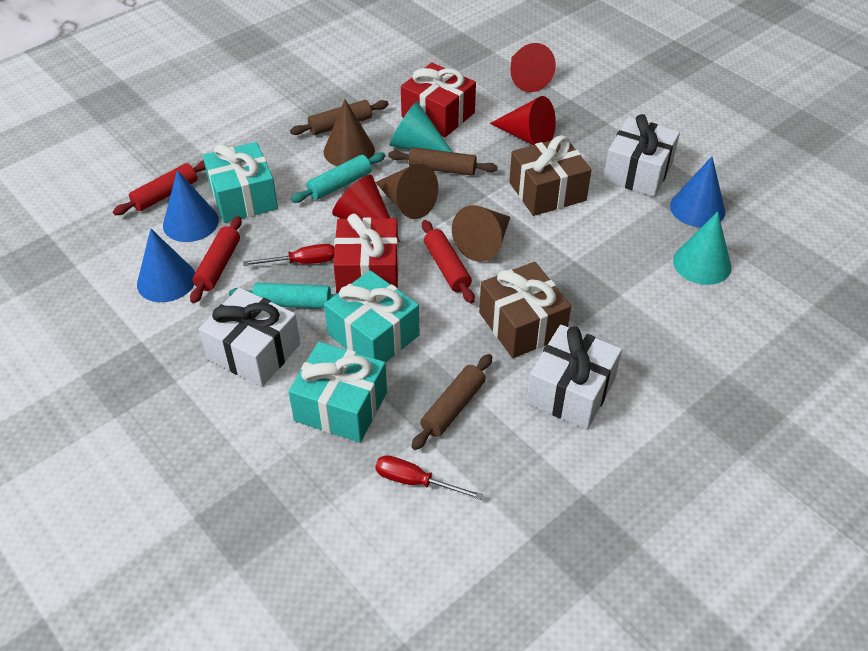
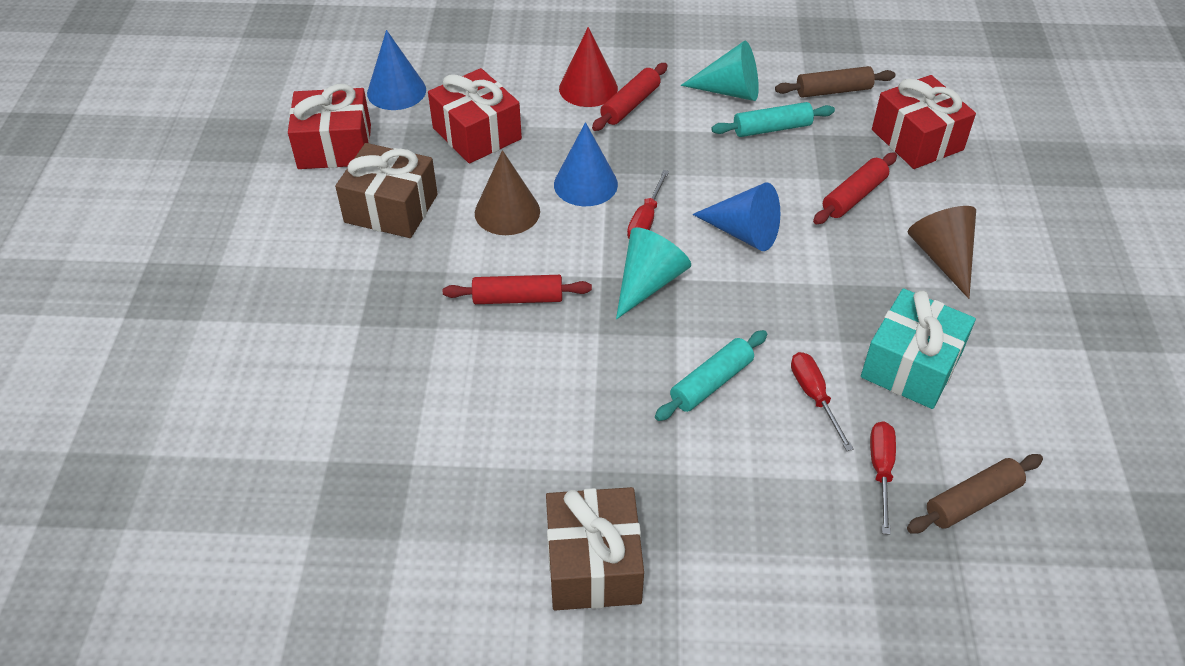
brown cone: 3 -> 2
brown rolling pin: 3 -> 2
red cone: 3 -> 1
red gift: 2 -> 3
red screwdriver: 2 -> 3
turquoise gift: 3 -> 1
white gift: 3 -> 0

